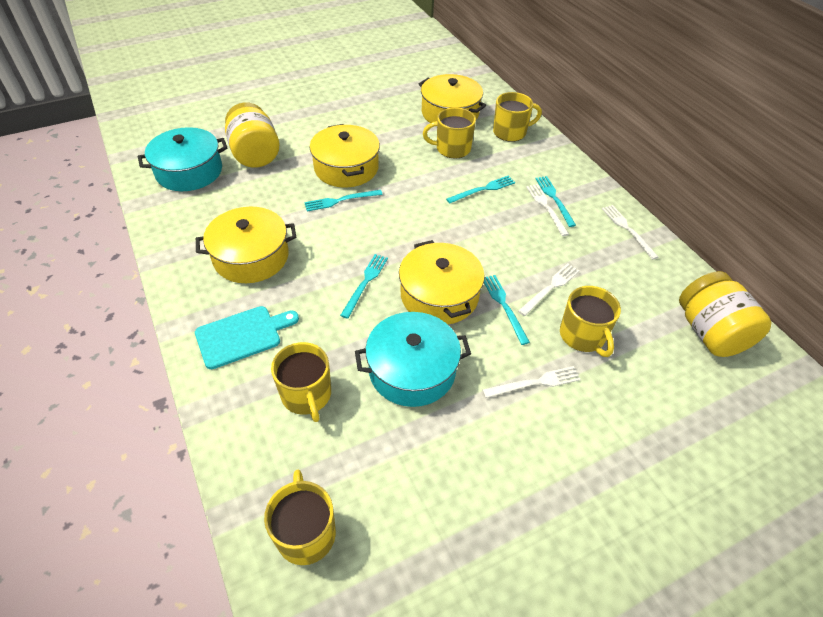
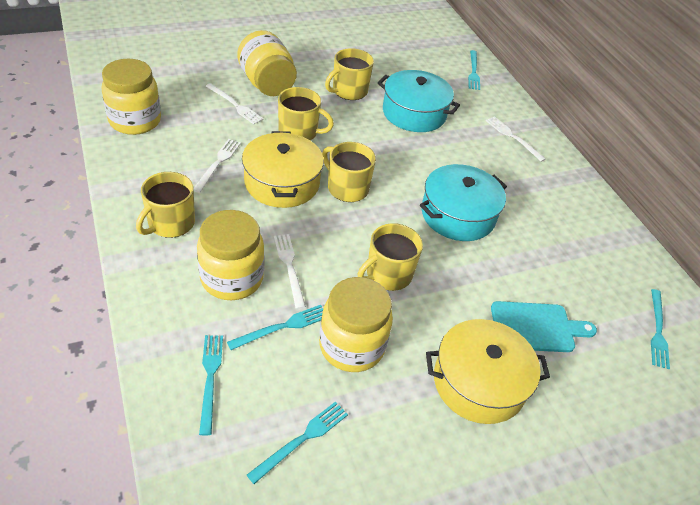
yellow jar: 2 -> 4
yellow pot: 4 -> 2

